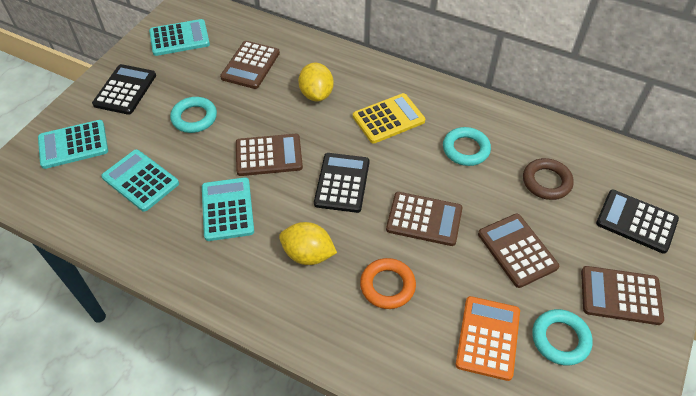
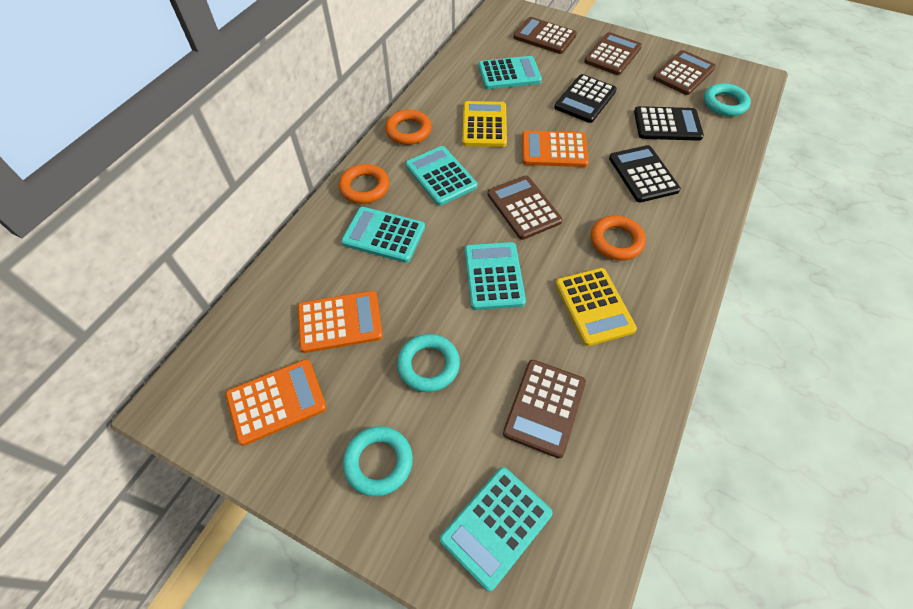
brown ring: 1 -> 0
orange calculator: 1 -> 3
orange ring: 1 -> 3
turquoise calculator: 4 -> 5
yellow calculator: 1 -> 2
yellow lemon: 2 -> 0

